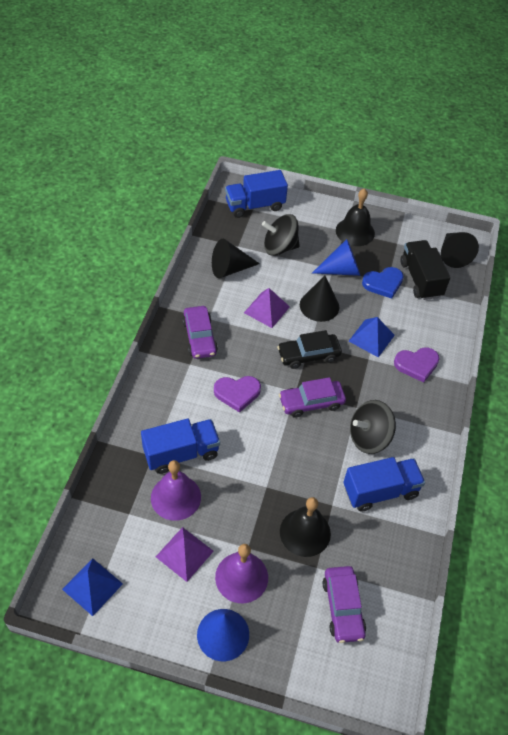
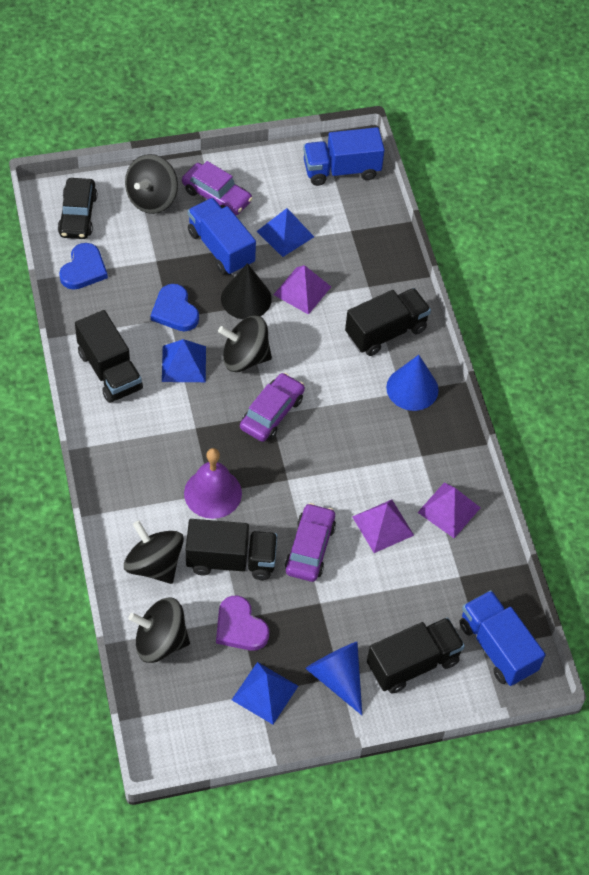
black bell: 2 -> 0
black cone: 3 -> 1
black spinning top: 2 -> 4
black truck: 1 -> 4
blue heart: 1 -> 2
blue pyramid: 2 -> 3
purple bell: 2 -> 1
purple heart: 2 -> 1
purple pyramid: 2 -> 3

